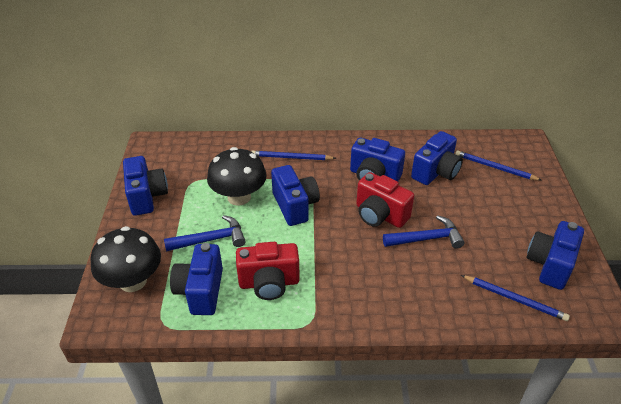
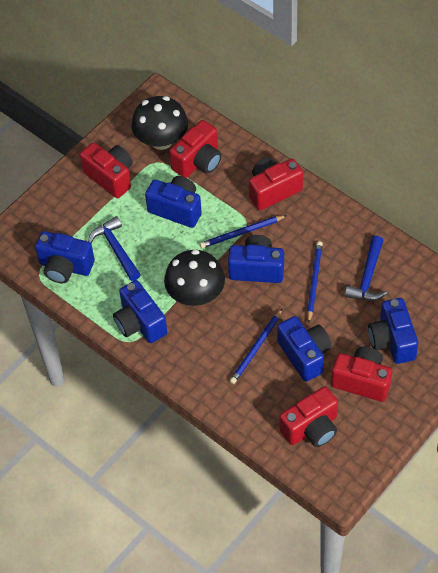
red camera: 2 -> 5

